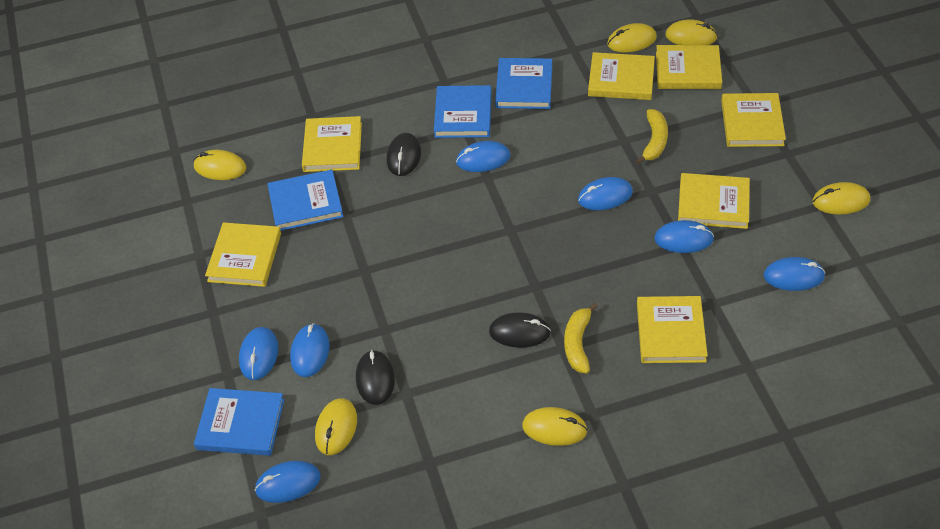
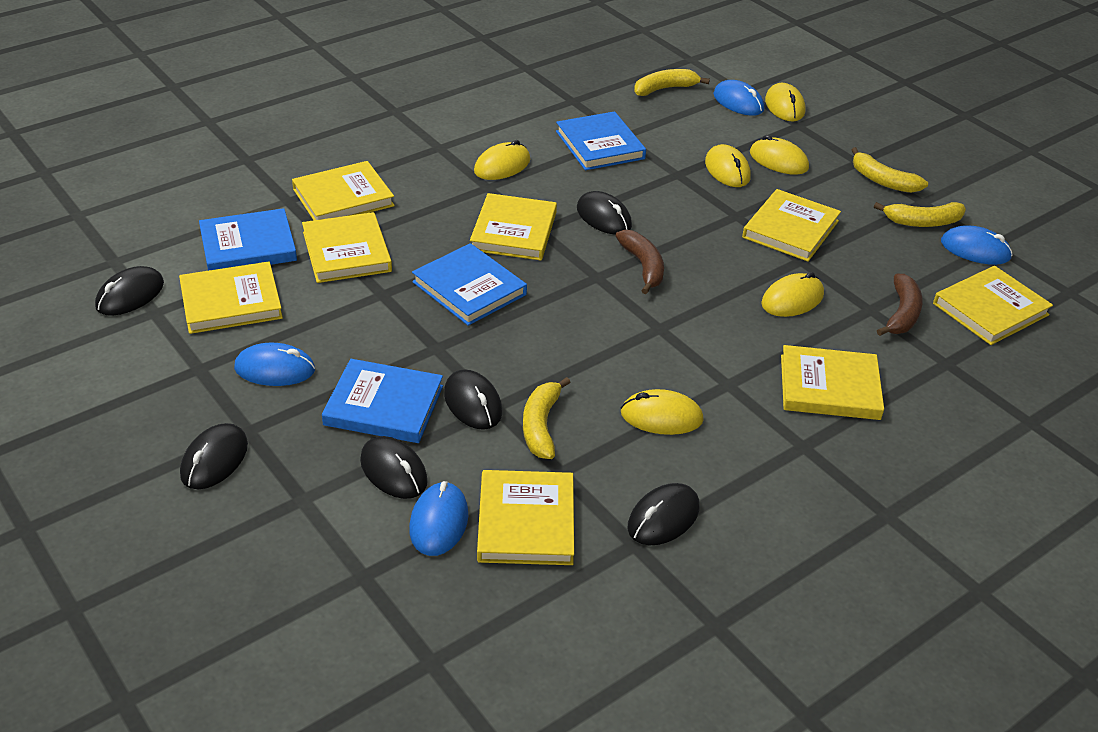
black mouse: 3 -> 6
blue mouse: 7 -> 4
brown banana: 0 -> 2
yellow banana: 2 -> 4
yellow book: 7 -> 8

